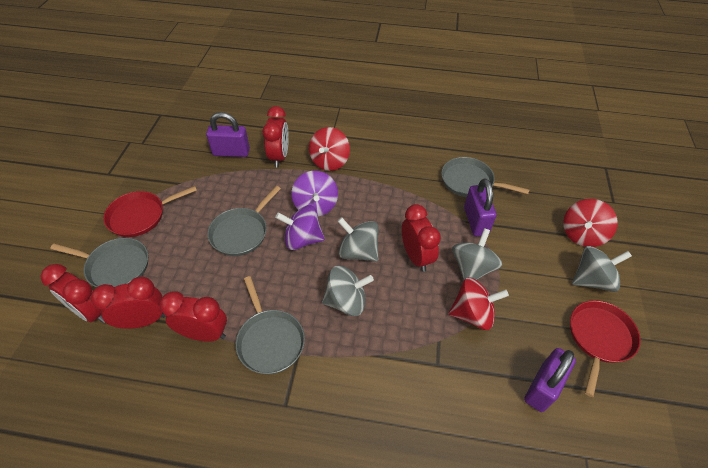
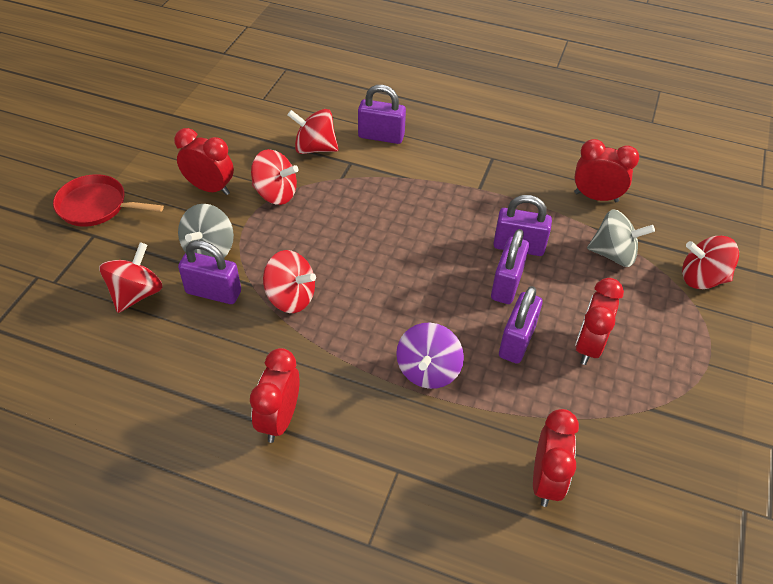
grey pan: 4 -> 0
grey spinning top: 4 -> 2
purple padlock: 3 -> 5
purple spinning top: 2 -> 1
red pan: 2 -> 1
red spinning top: 3 -> 5

